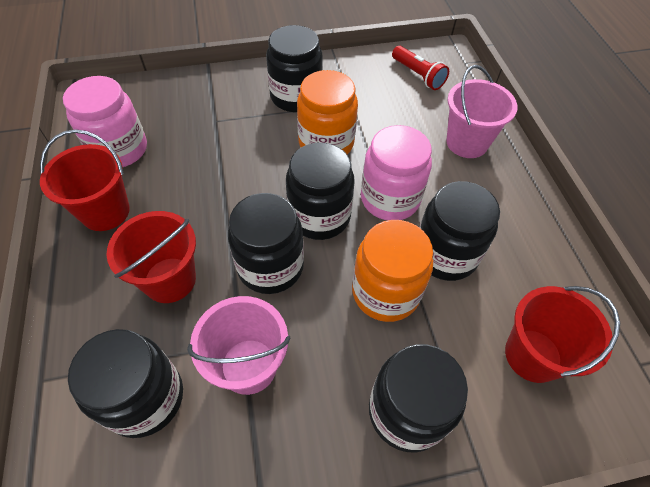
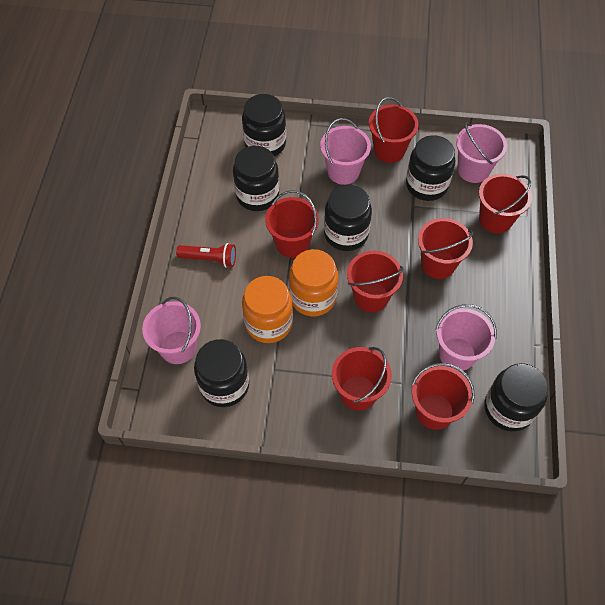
pink bucket: 2 -> 4
pink jar: 2 -> 0
red bucket: 3 -> 7

